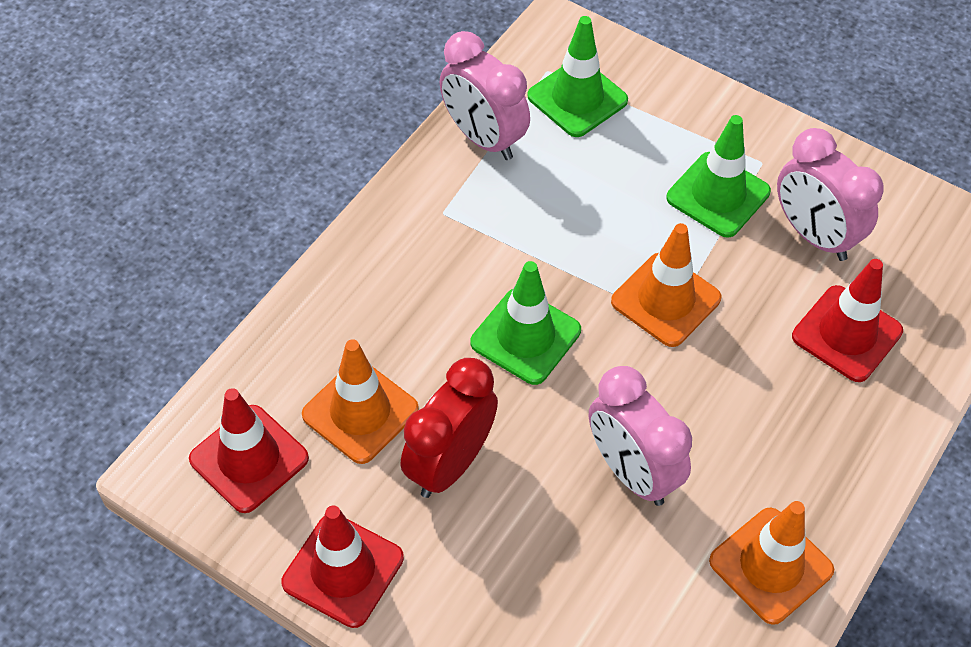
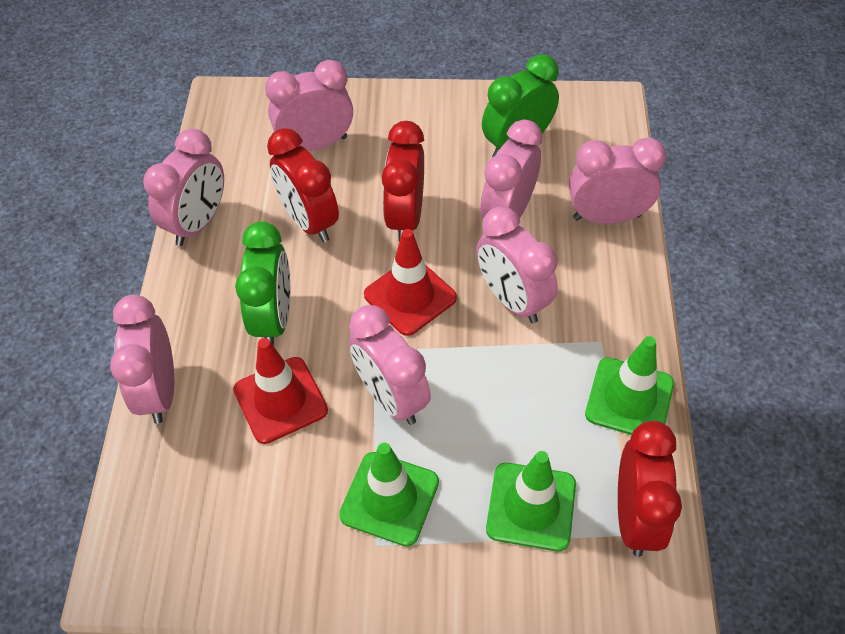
green clock: 0 -> 2
orange traffic cone: 3 -> 0
pink clock: 3 -> 7
red clock: 1 -> 3
red traffic cone: 3 -> 2

